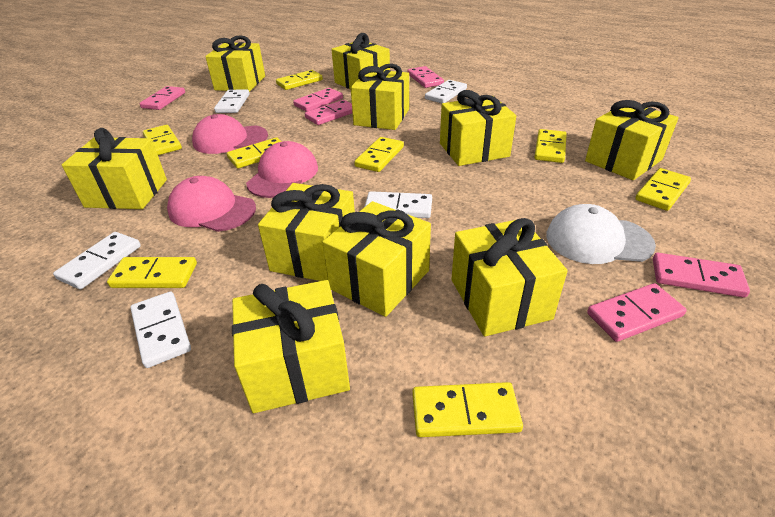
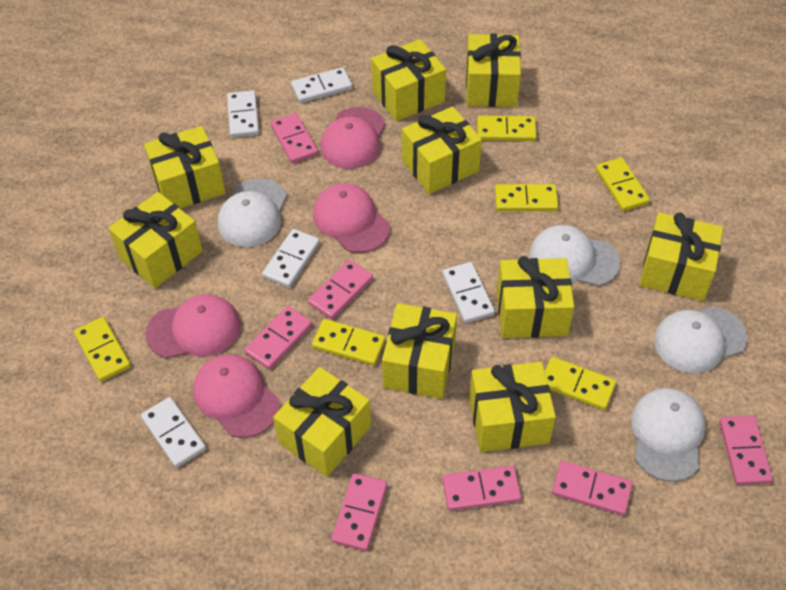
pink cap: 3 -> 4
pink domino: 6 -> 7
white cap: 1 -> 4
yellow domino: 8 -> 6

